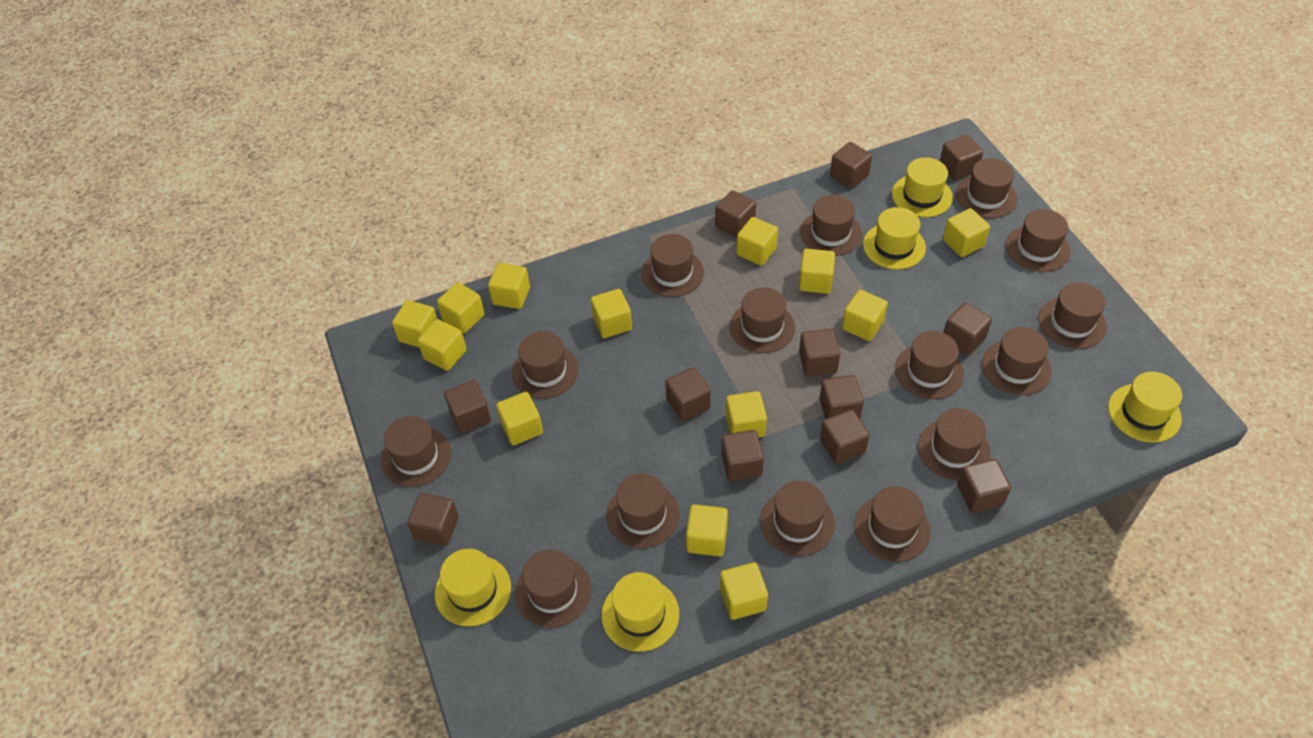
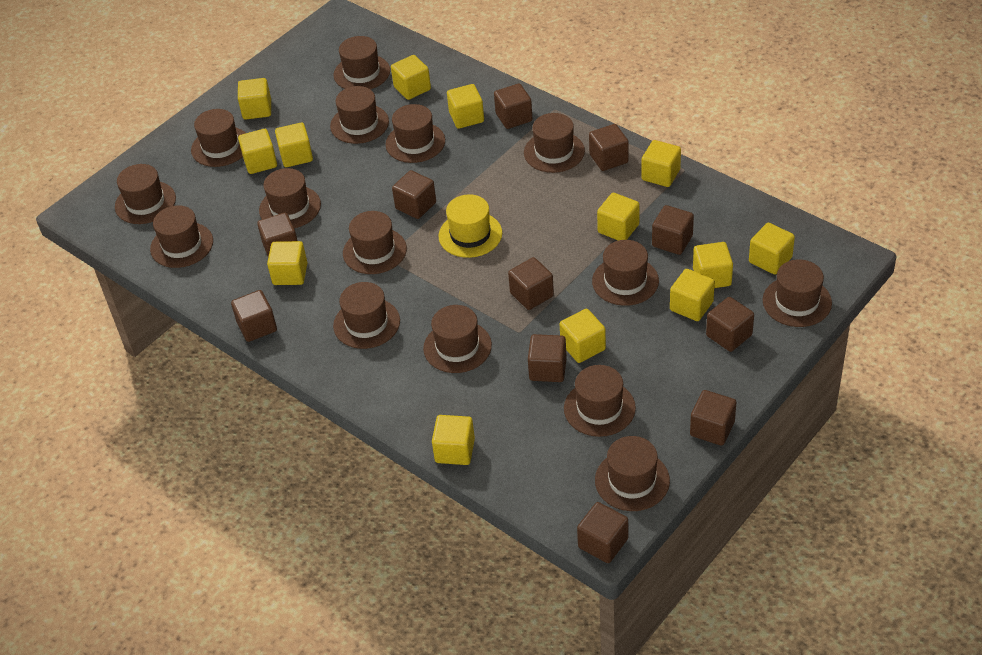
brown cube: 12 -> 11
yellow hat: 5 -> 1

